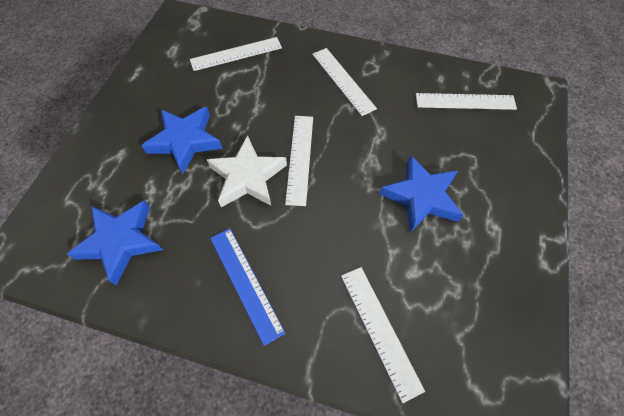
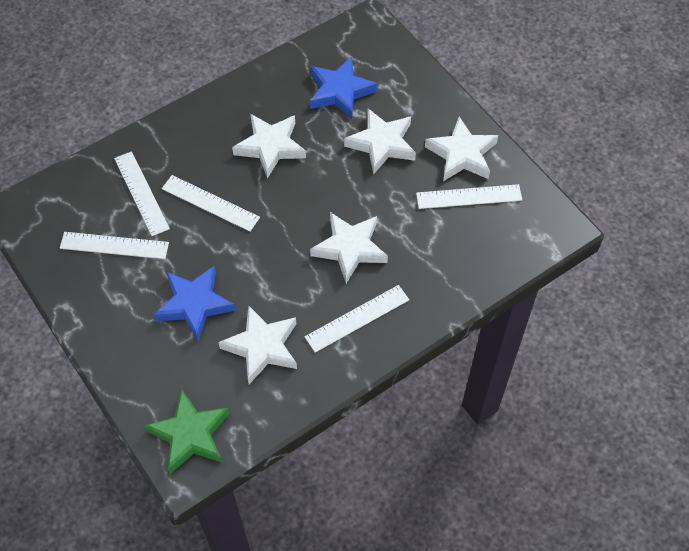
blue ruler: 1 -> 0
blue star: 3 -> 2
green star: 0 -> 1
white star: 1 -> 5

